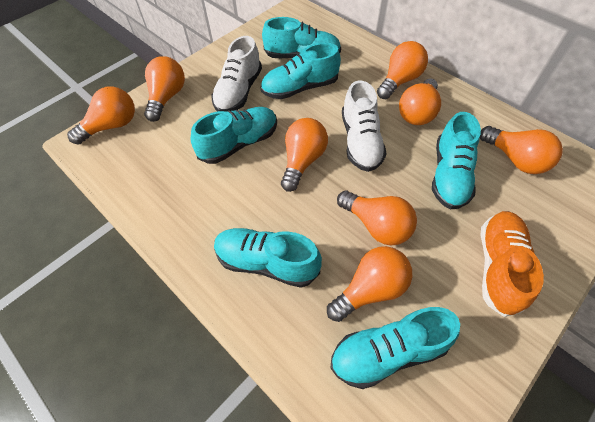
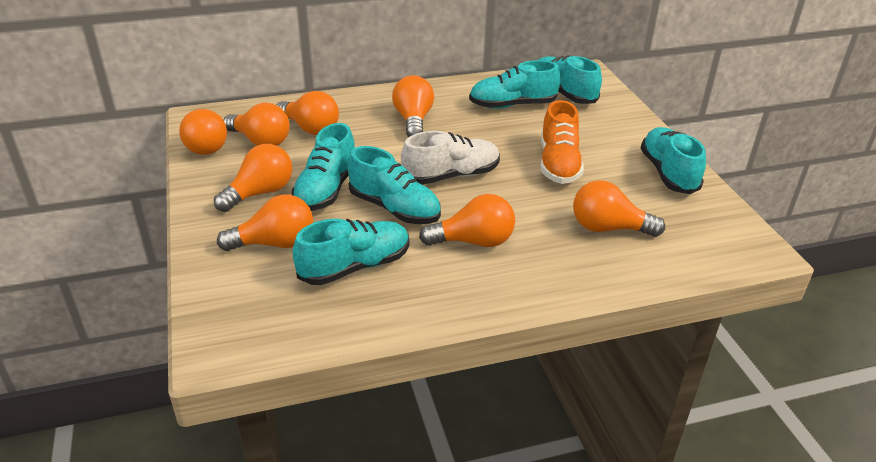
white shoe: 2 -> 1

